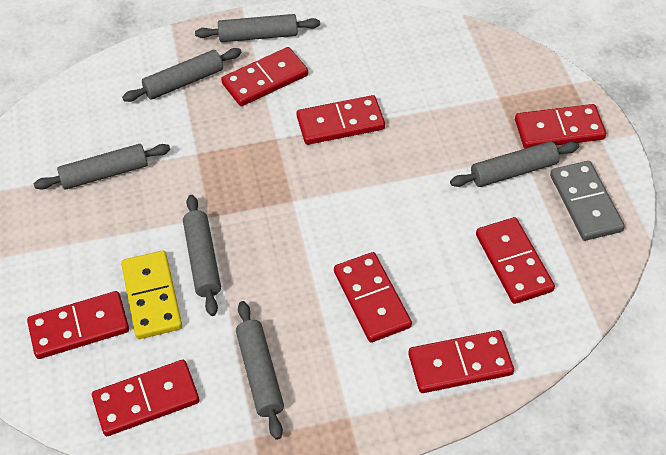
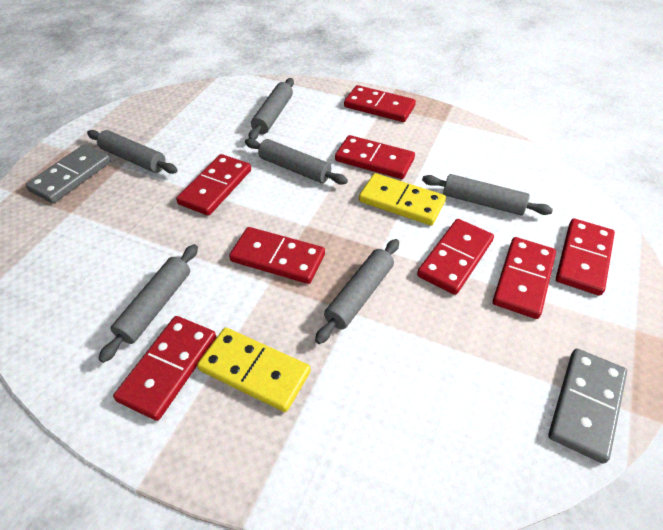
grey domino: 1 -> 2
yellow domino: 1 -> 2

